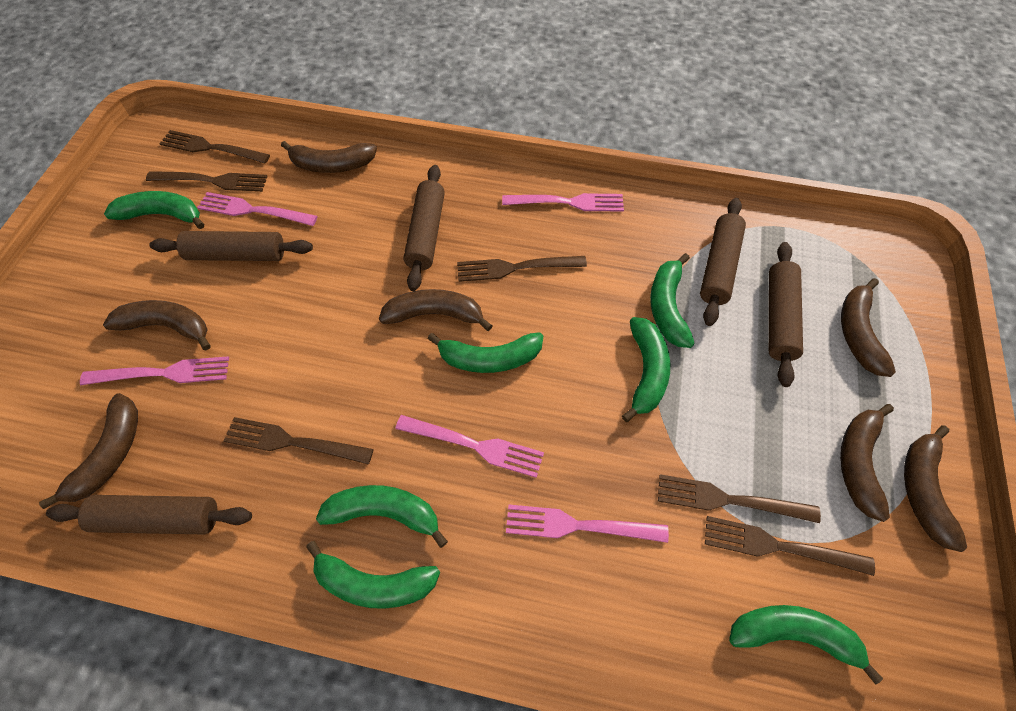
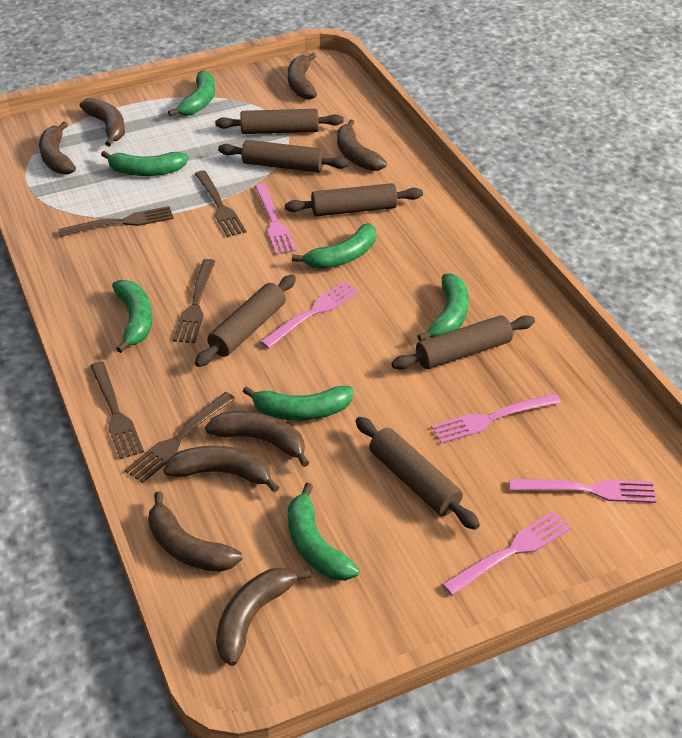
brown banana: 7 -> 8
brown fork: 6 -> 5
brown rolling pin: 5 -> 6

